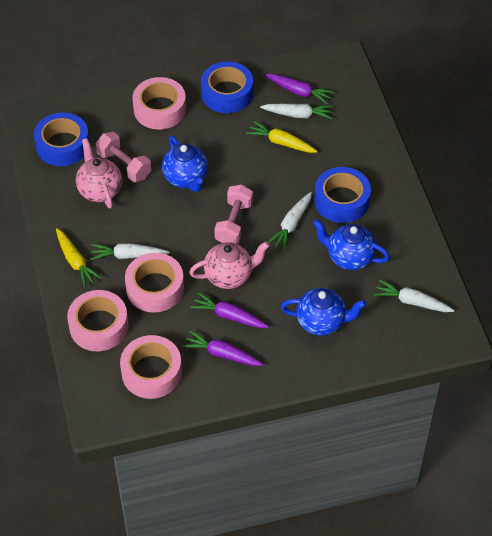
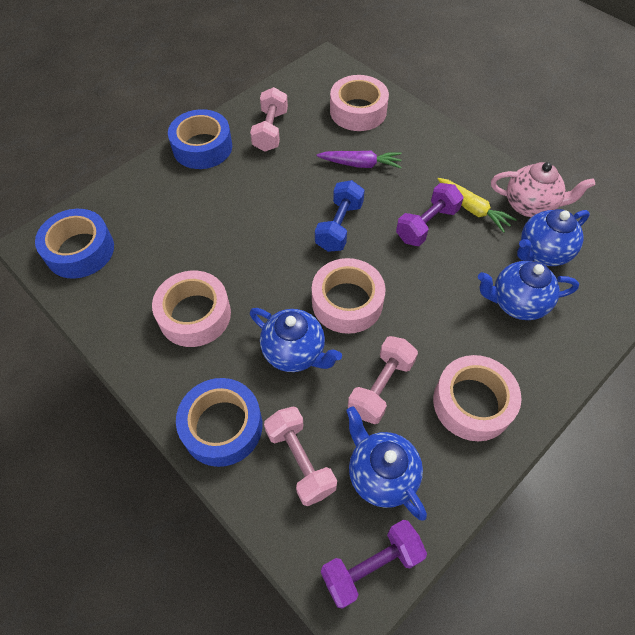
blue dumbbell: 0 -> 1
blue teapot: 3 -> 4
pink dumbbell: 2 -> 3
pink teapot: 2 -> 1
purple carrot: 3 -> 1
purple dumbbell: 0 -> 2
white carrot: 4 -> 0
yellow carrot: 2 -> 1

